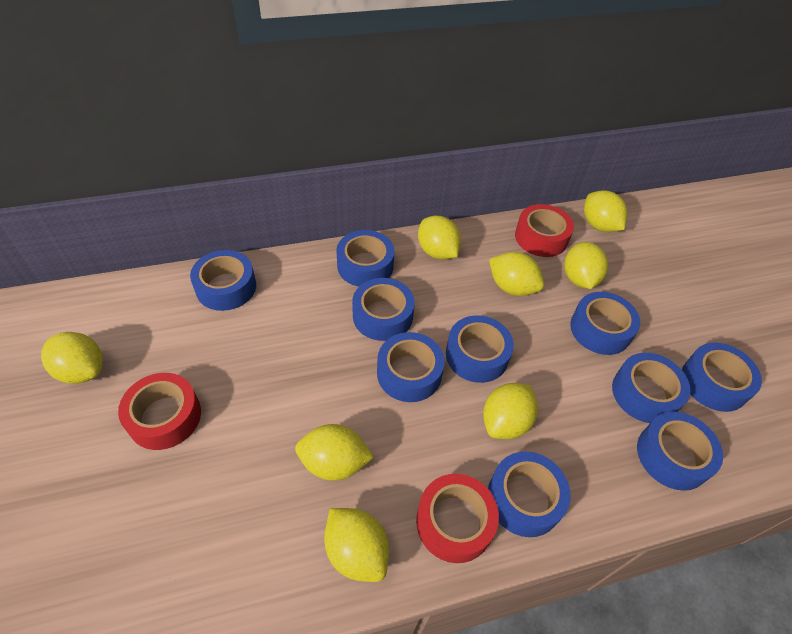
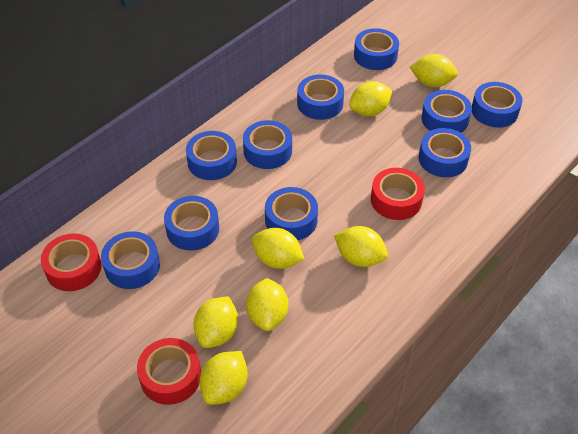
yellow lemon: 8 -> 7

